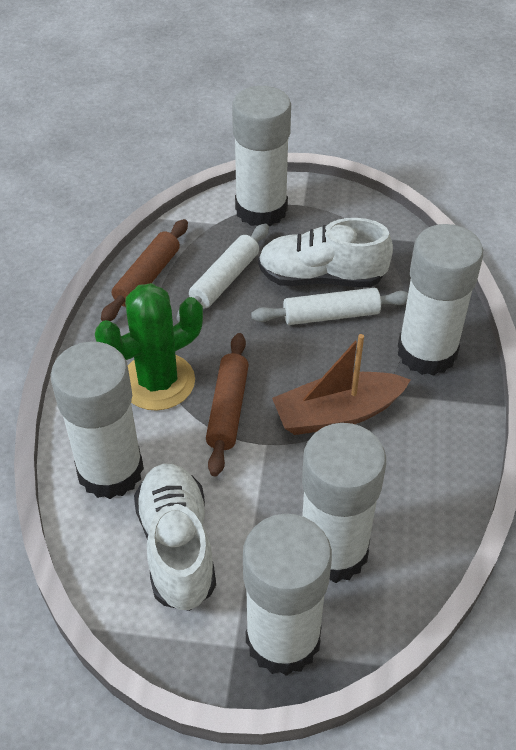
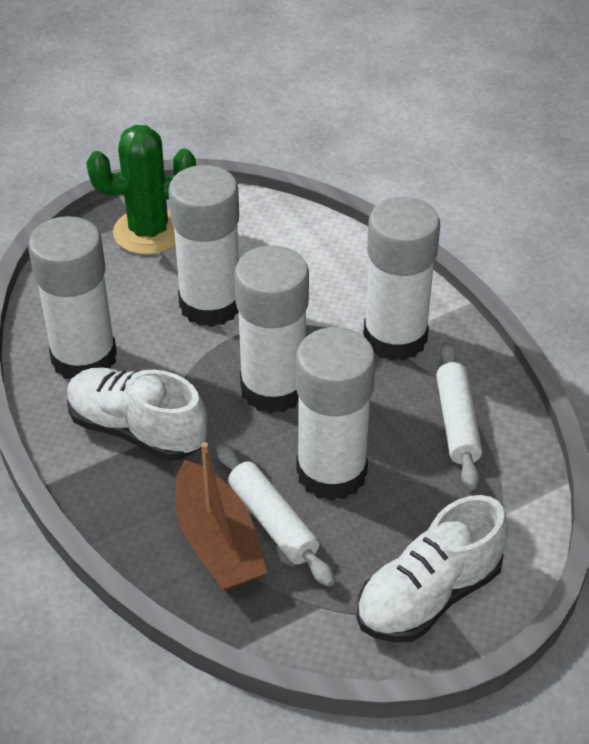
brown rolling pin: 2 -> 0

